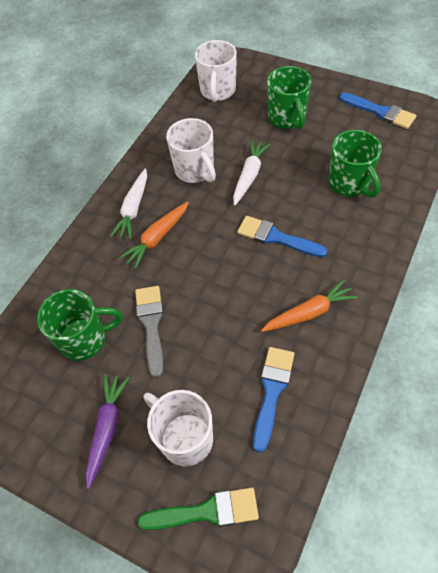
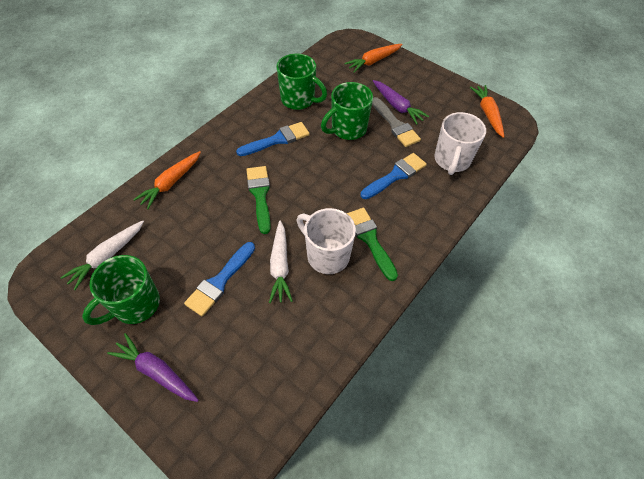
green brush: 1 -> 2
orange carrot: 2 -> 3
purple carrot: 1 -> 2
white mug: 3 -> 2

